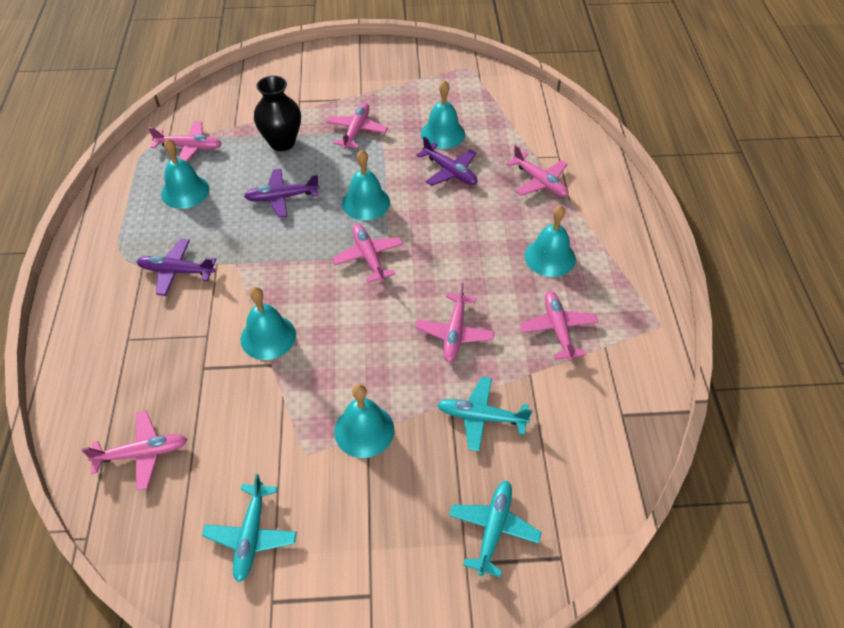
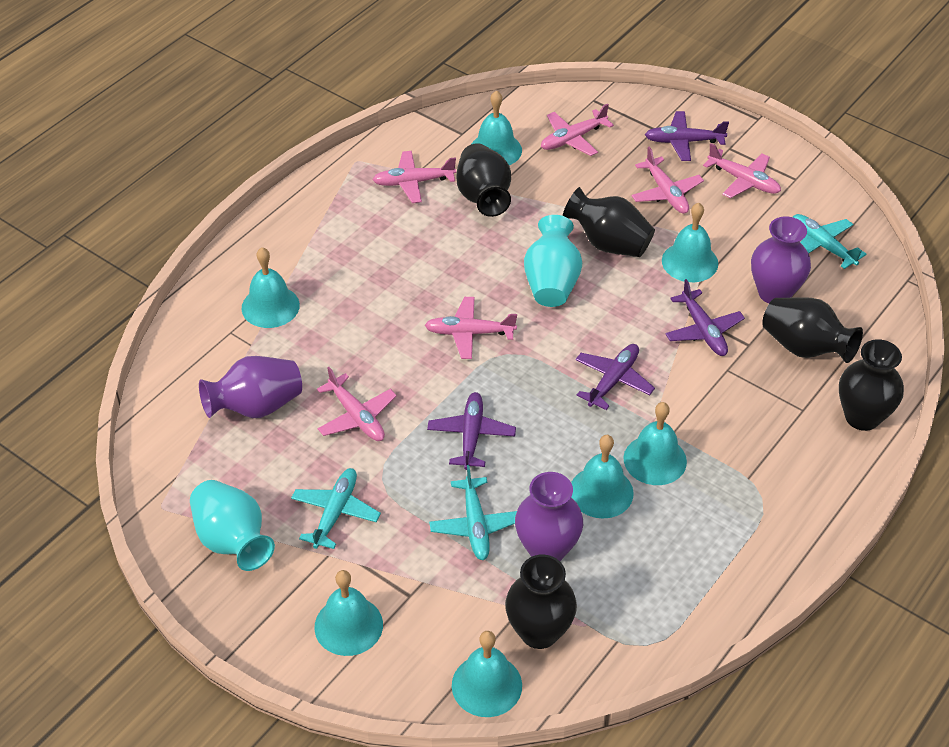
black vase: 1 -> 5
pink plane: 7 -> 6
purple plane: 3 -> 4
purple vase: 0 -> 3
turquoise bell: 6 -> 7
turquoise vase: 0 -> 2

